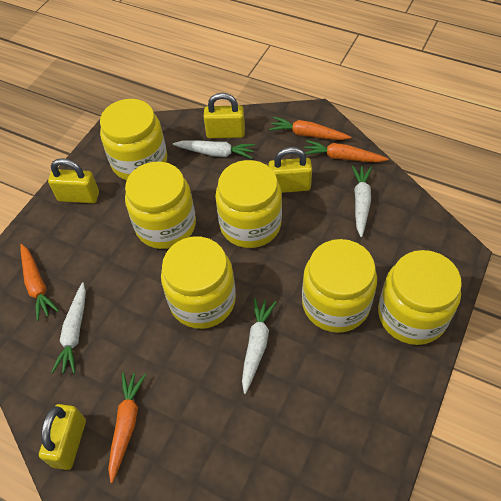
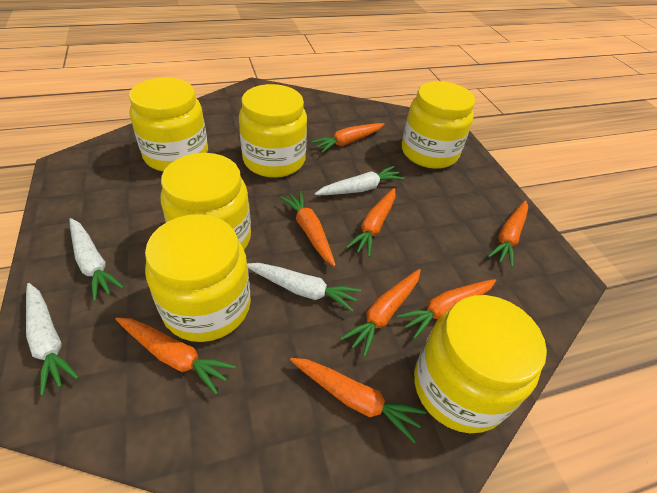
orange carrot: 4 -> 8
yellow padlock: 4 -> 0

